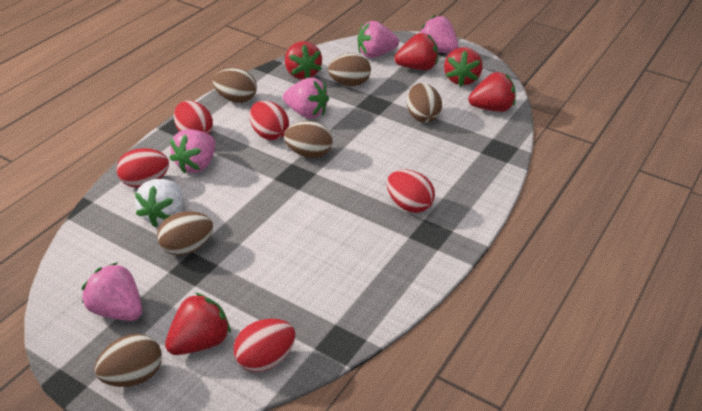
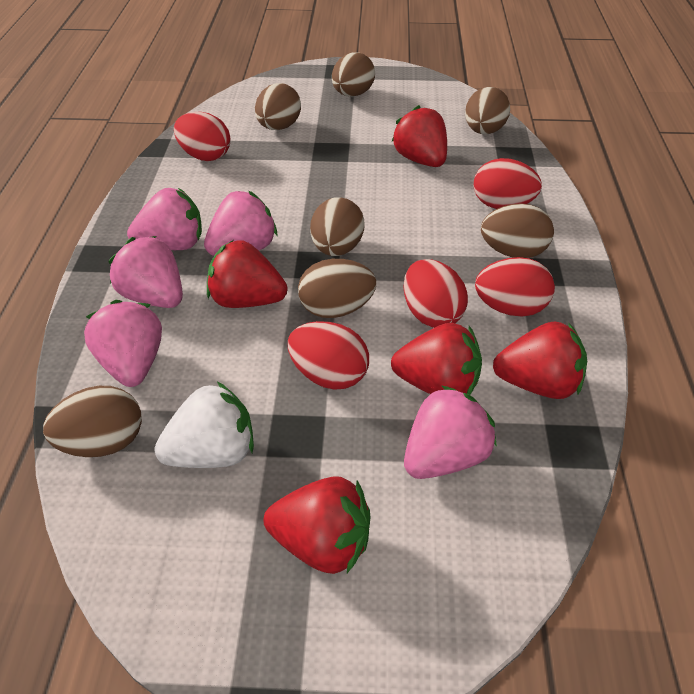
brown egg: 6 -> 7

